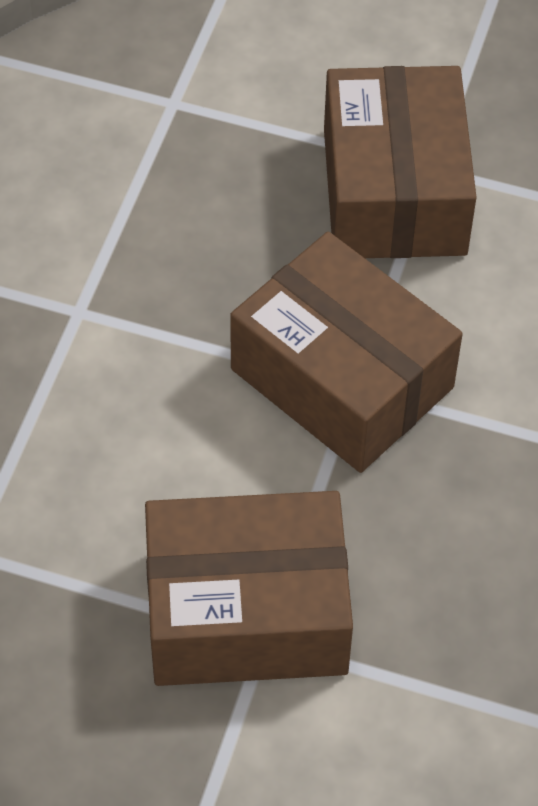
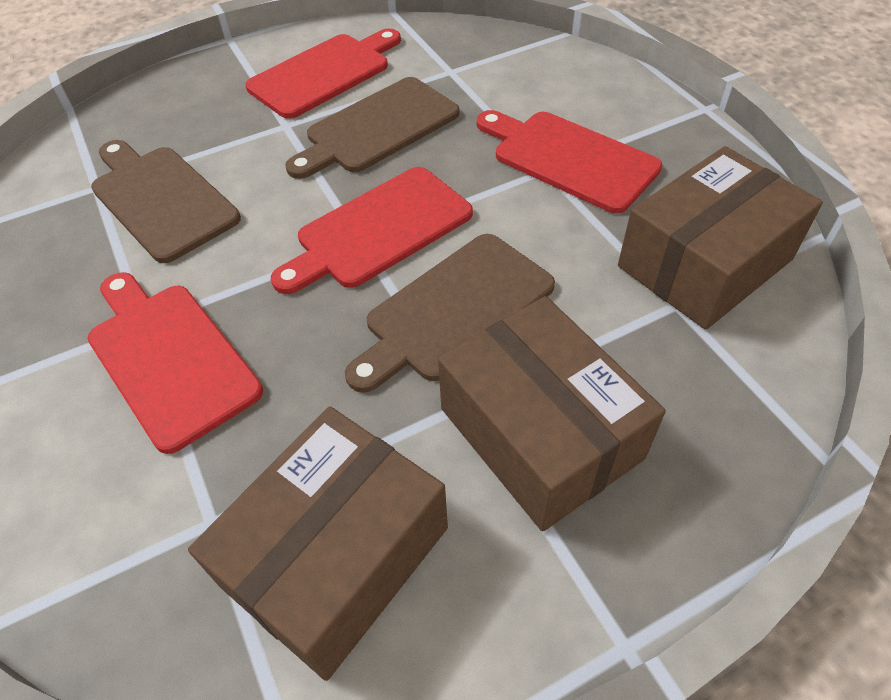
brown cutting board: 0 -> 3
red cutting board: 0 -> 4

